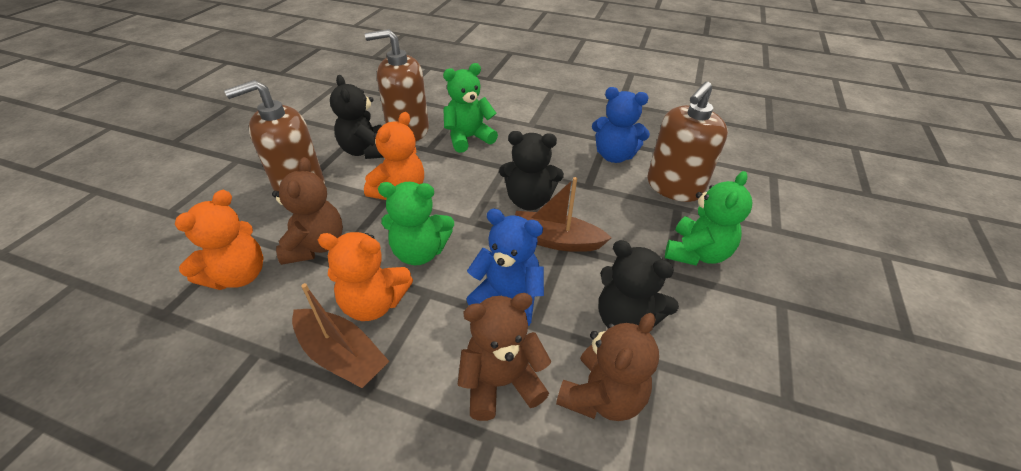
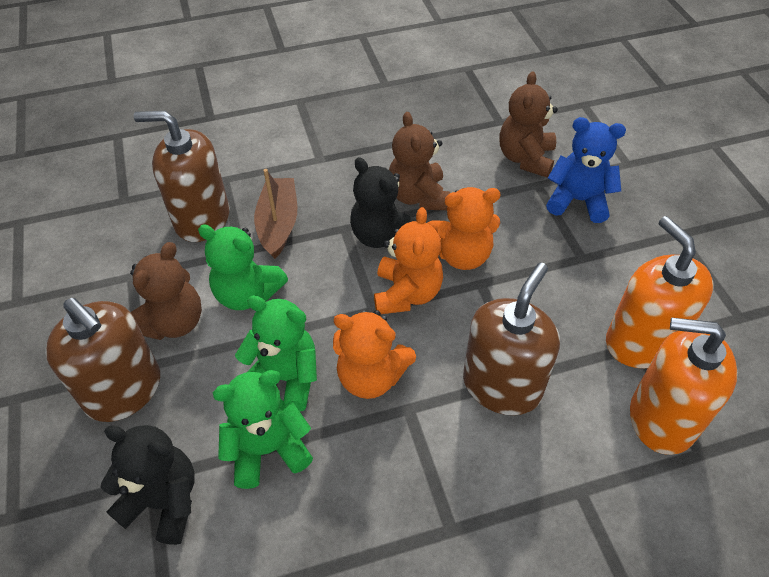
black teddy bear: 3 -> 2
blue teddy bear: 2 -> 1
brown boat: 2 -> 1
orange soap dispenser: 0 -> 2

